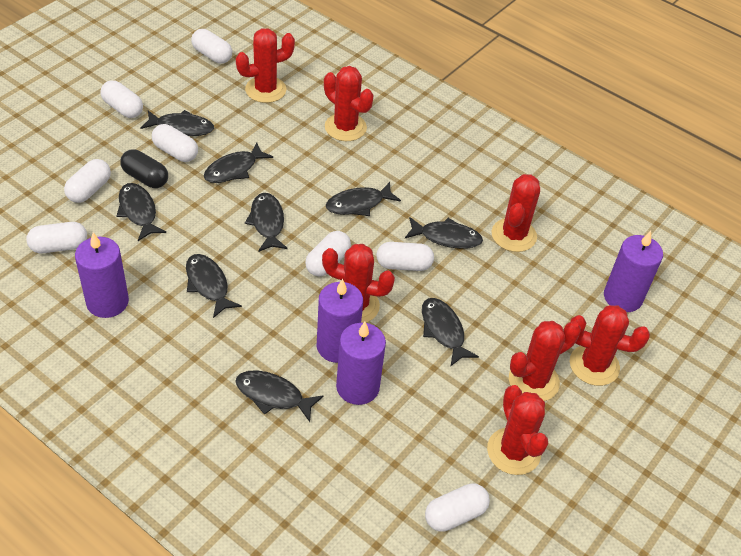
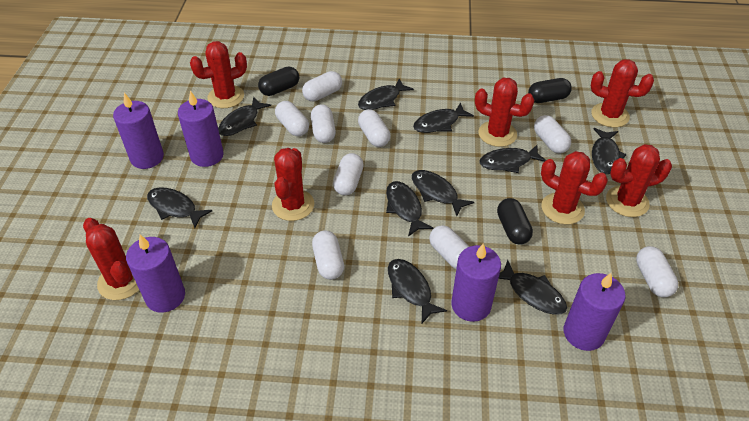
black capsule: 1 -> 3
black fish: 9 -> 10
purple candle: 4 -> 5
white capsule: 8 -> 9

